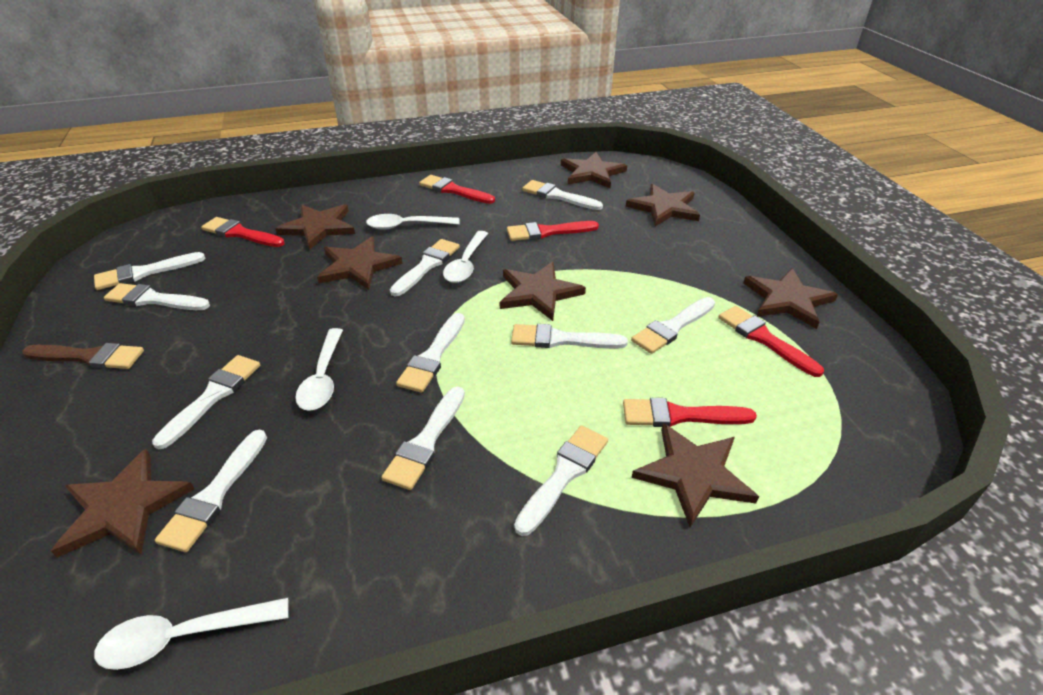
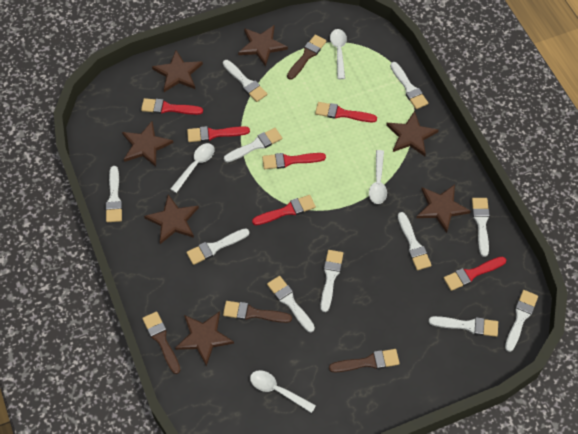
brown brush: 1 -> 4
brown star: 8 -> 7
red brush: 5 -> 6

